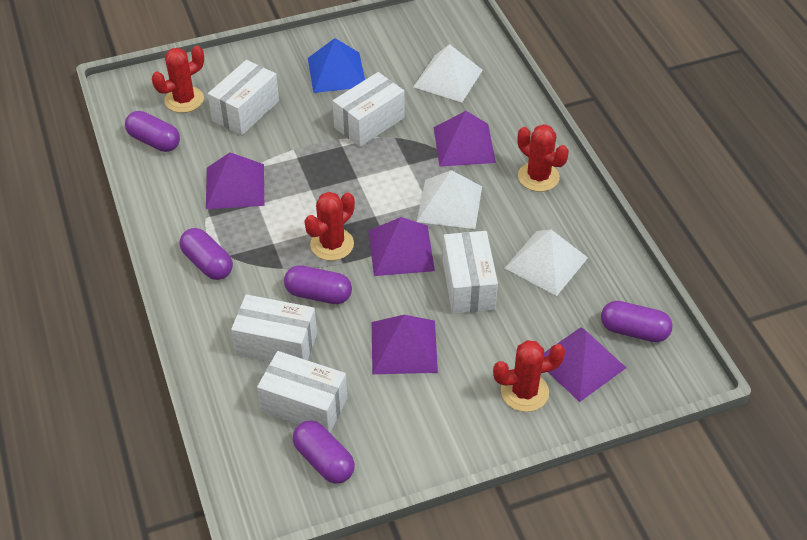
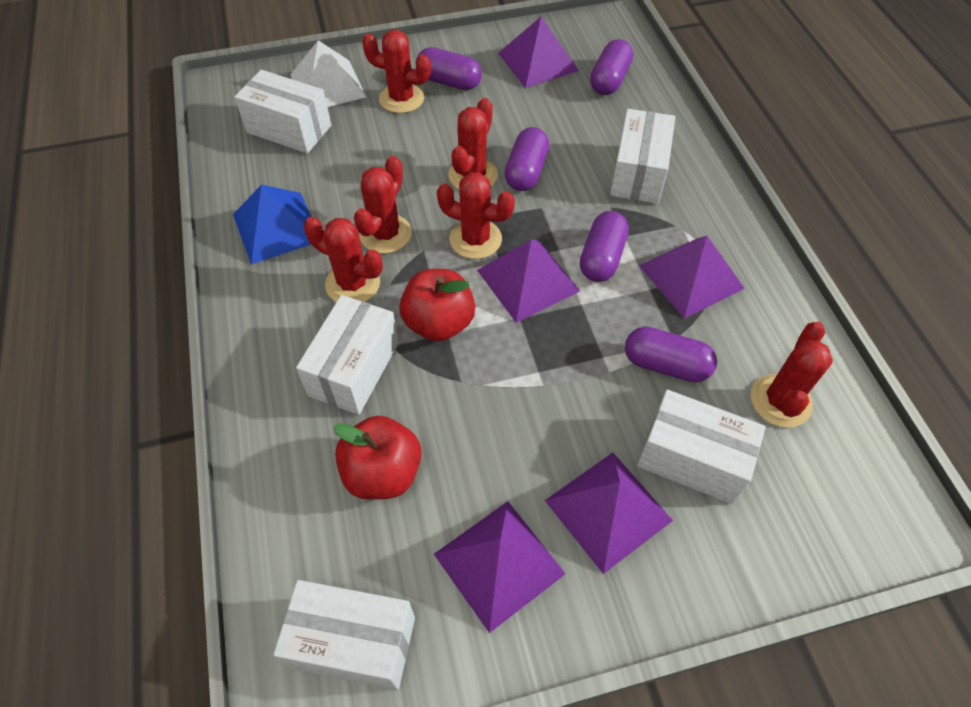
red apple: 0 -> 2
red cactus: 4 -> 6
white pyramid: 3 -> 1

